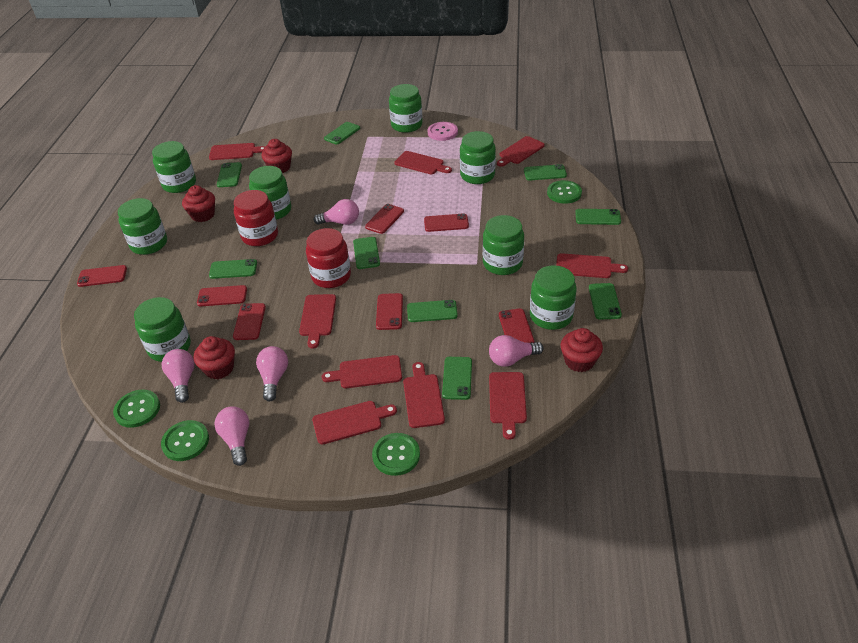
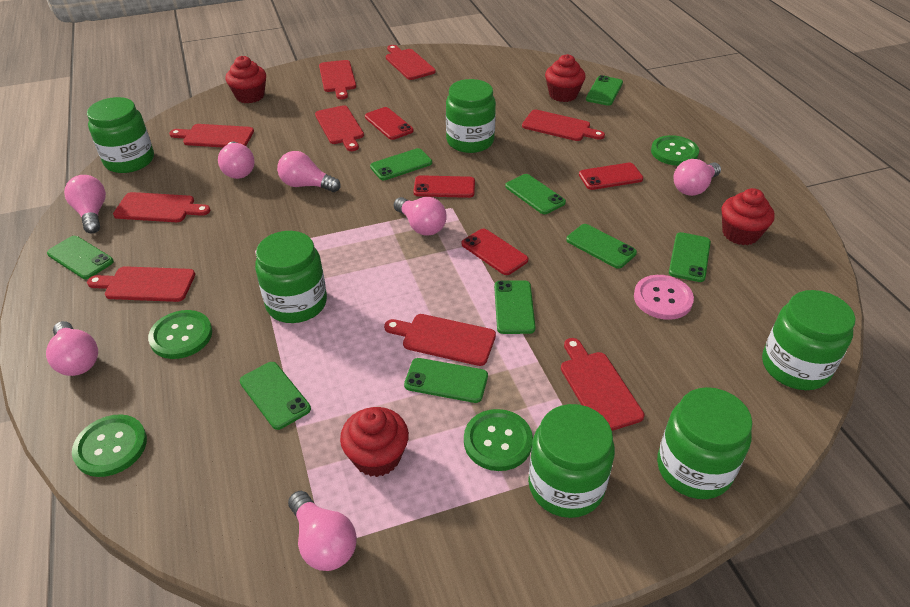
green jar: 8 -> 6
pink light bulb: 5 -> 7
red jar: 2 -> 0
red phone: 7 -> 4

